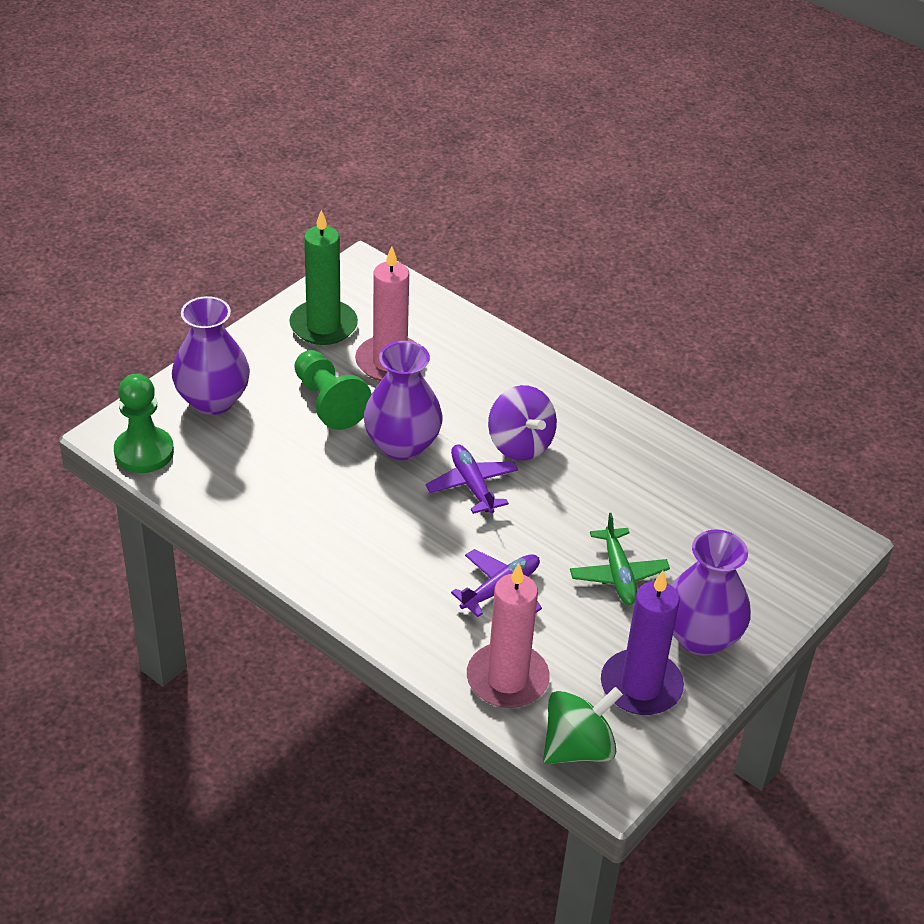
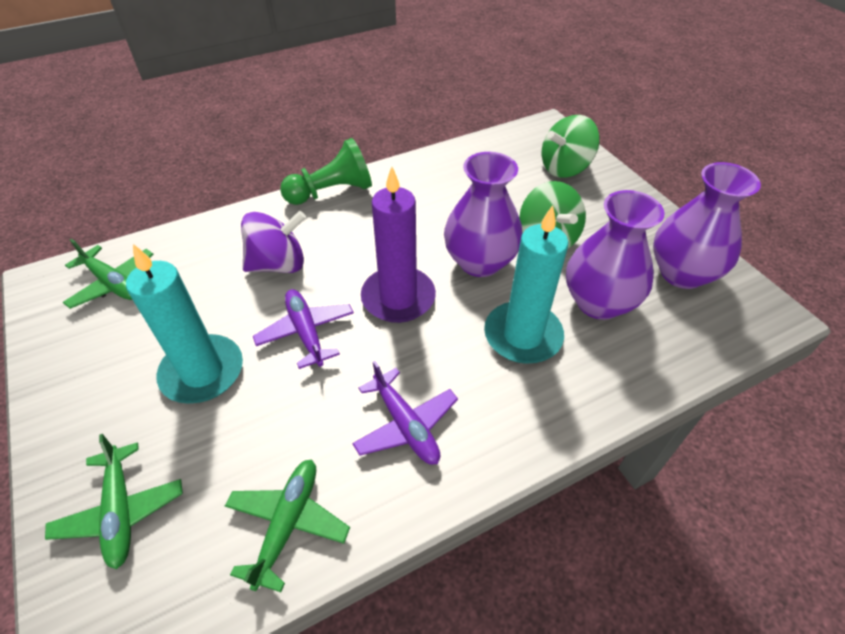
green candle: 1 -> 0
green pawn: 2 -> 1
green plane: 1 -> 3
green spinning top: 1 -> 2
pink candle: 2 -> 0
turquoise candle: 0 -> 2

